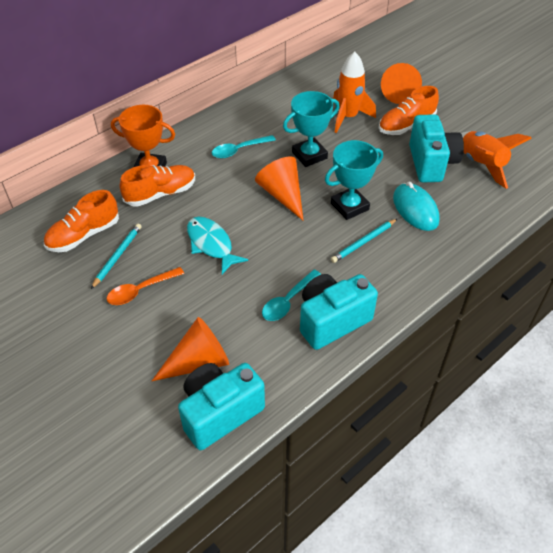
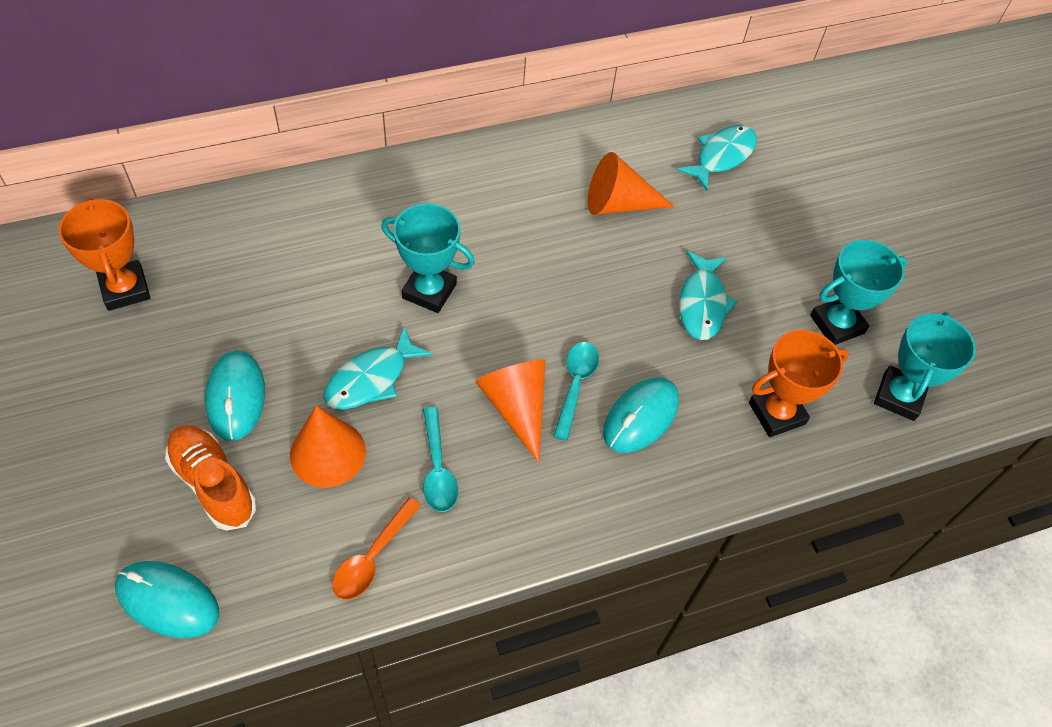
orange rocket: 2 -> 0
orange shoe: 3 -> 1
orange trophy: 1 -> 2
turquoise camera: 3 -> 0
turquoise fish: 1 -> 3
turquoise mouse: 1 -> 3
turquoise pencil: 2 -> 0
turquoise trophy: 2 -> 3

